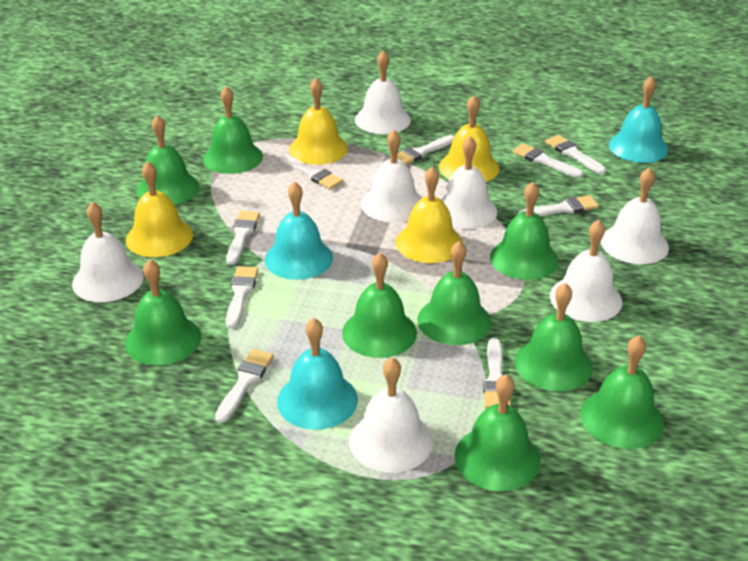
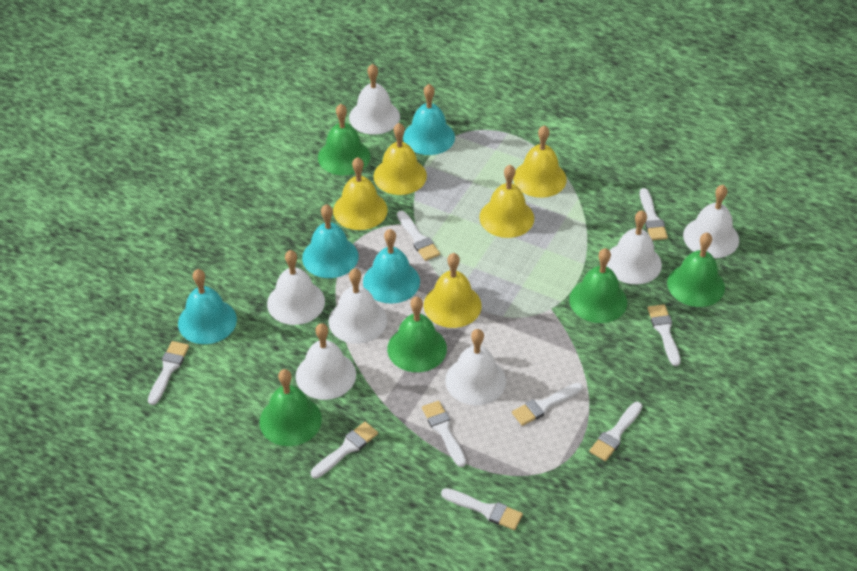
green bell: 9 -> 5
turquoise bell: 3 -> 4
yellow bell: 4 -> 5

